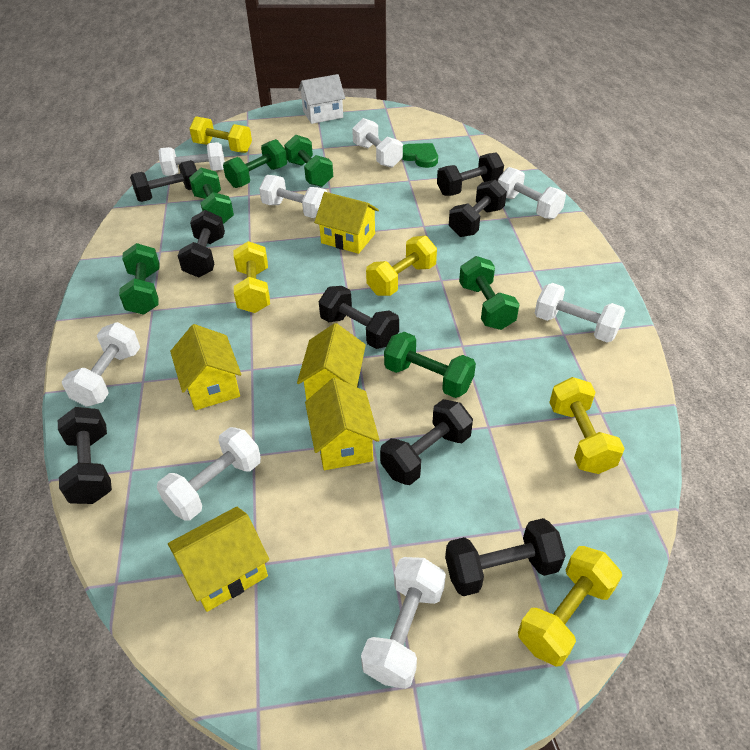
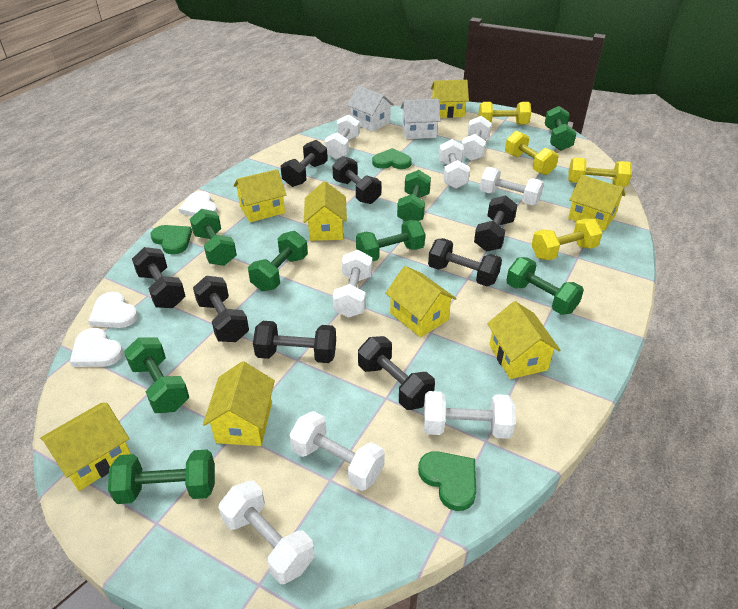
green dumbbell: 6 -> 8
green heart: 1 -> 3
white heart: 0 -> 3
white house: 1 -> 2
yellow dumbbell: 5 -> 4
yellow house: 5 -> 8

